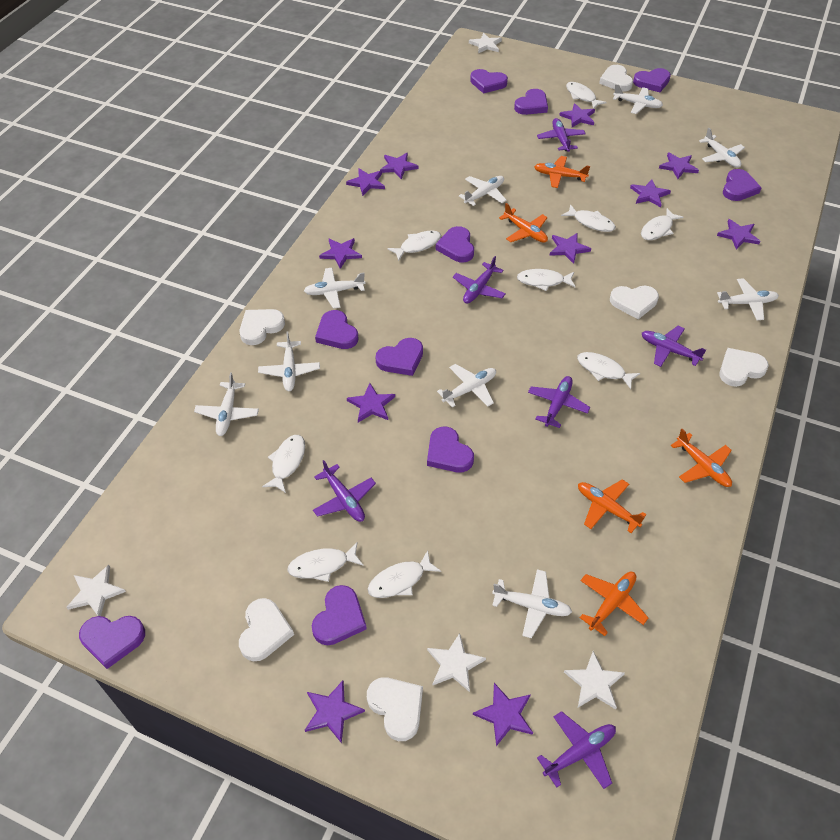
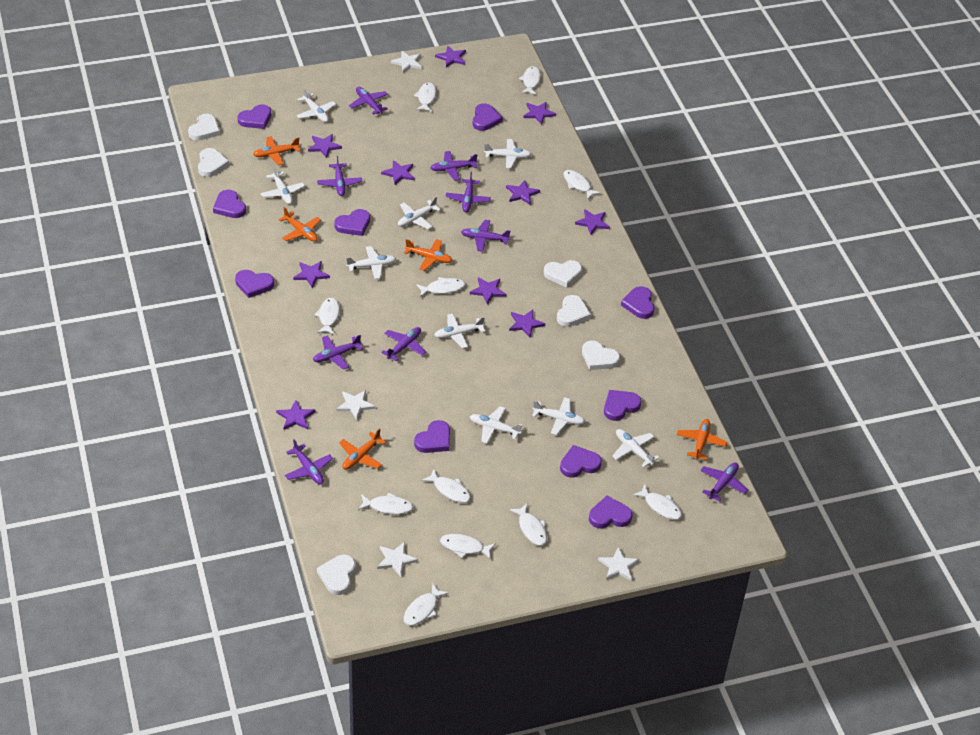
purple plane: 6 -> 9
purple star: 11 -> 10
white fish: 9 -> 11

